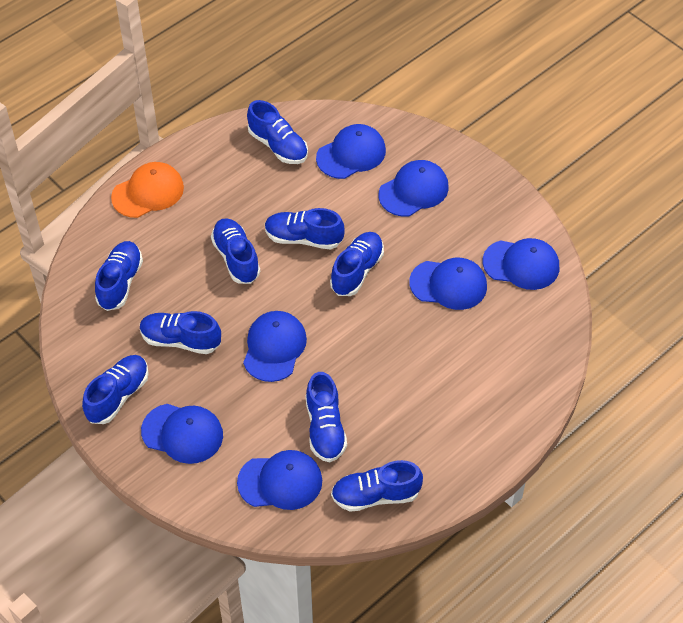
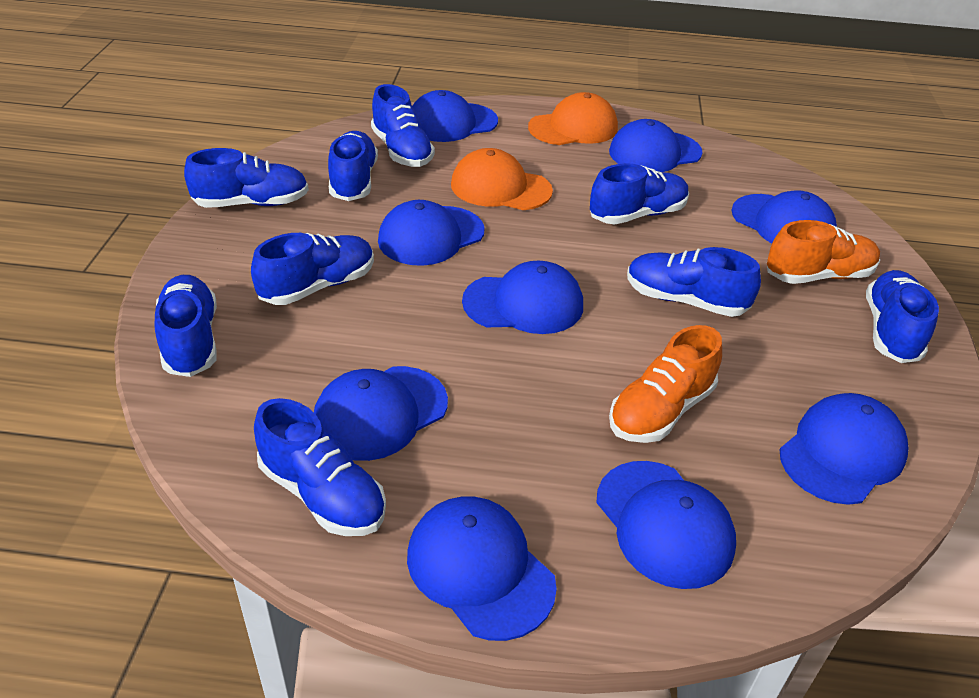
blue cap: 7 -> 9
orange cap: 1 -> 2
orange shoe: 0 -> 2

